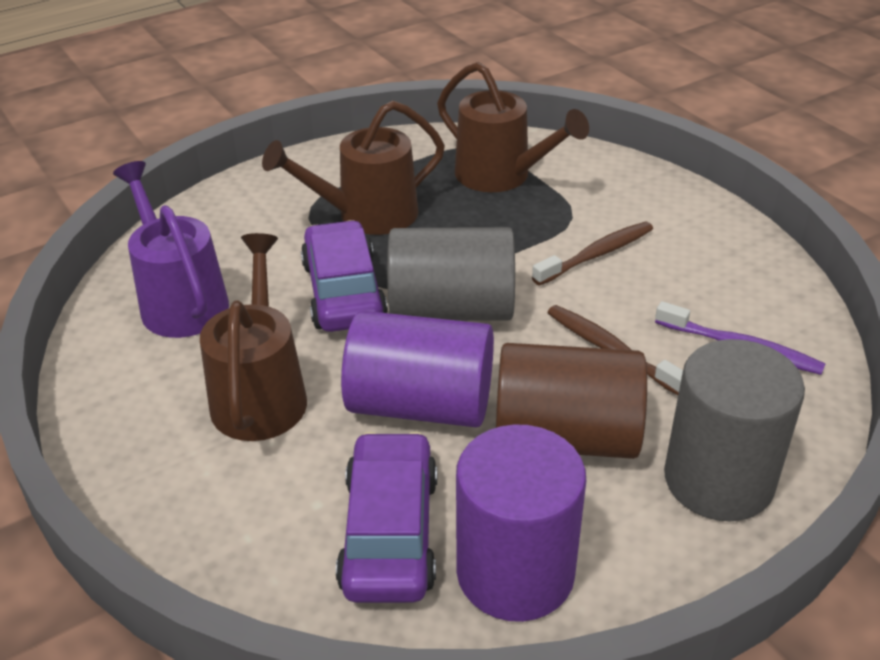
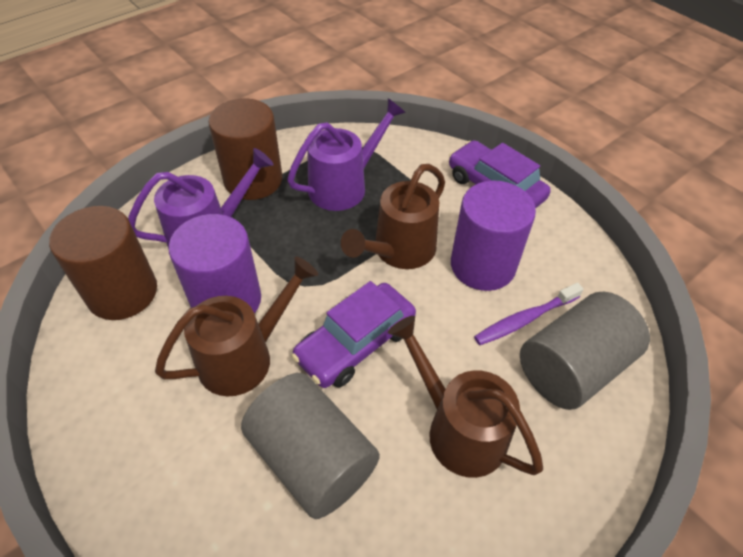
brown cylinder: 1 -> 2
brown toothbrush: 2 -> 0
purple watering can: 1 -> 2

